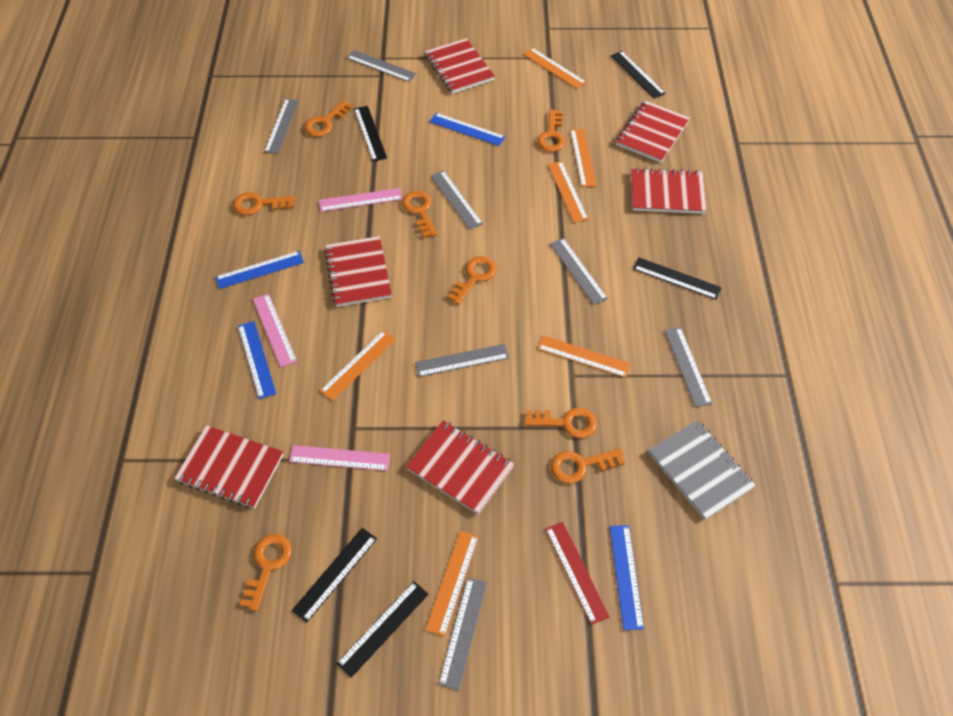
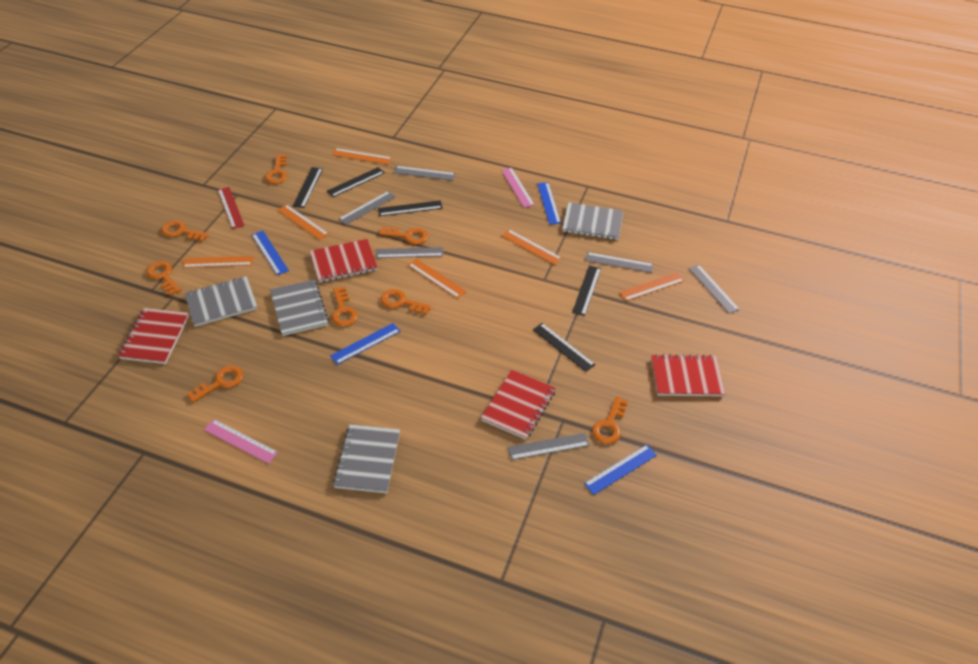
grey notebook: 1 -> 4
grey ruler: 7 -> 6
pink ruler: 3 -> 2
red notebook: 6 -> 4

